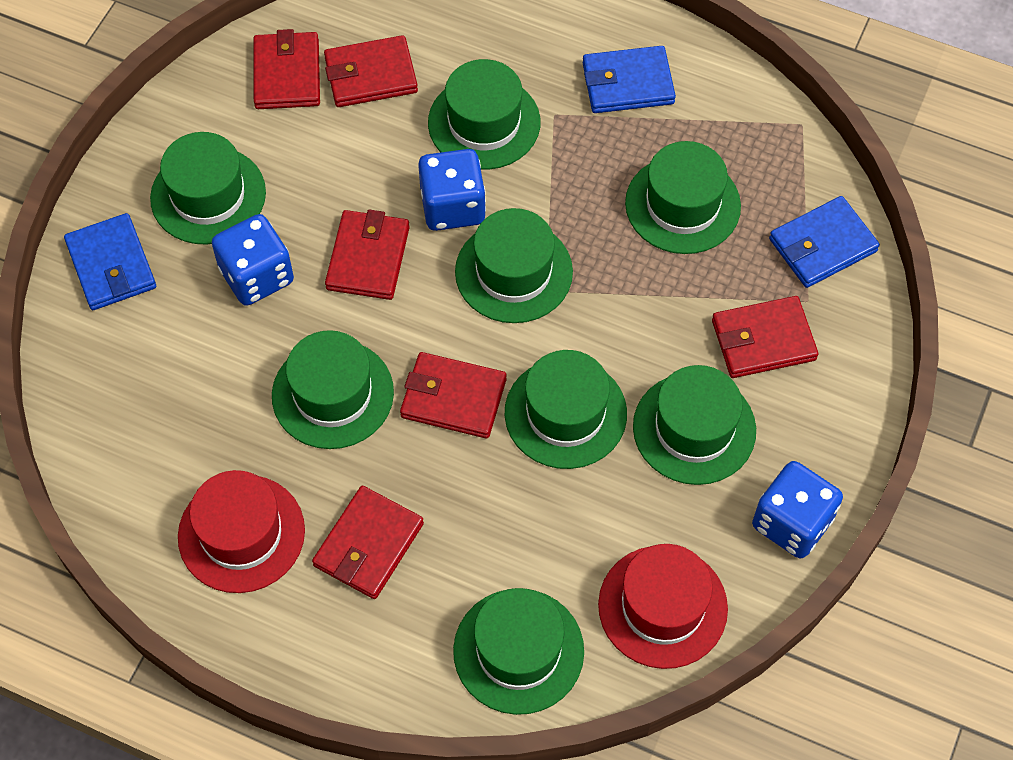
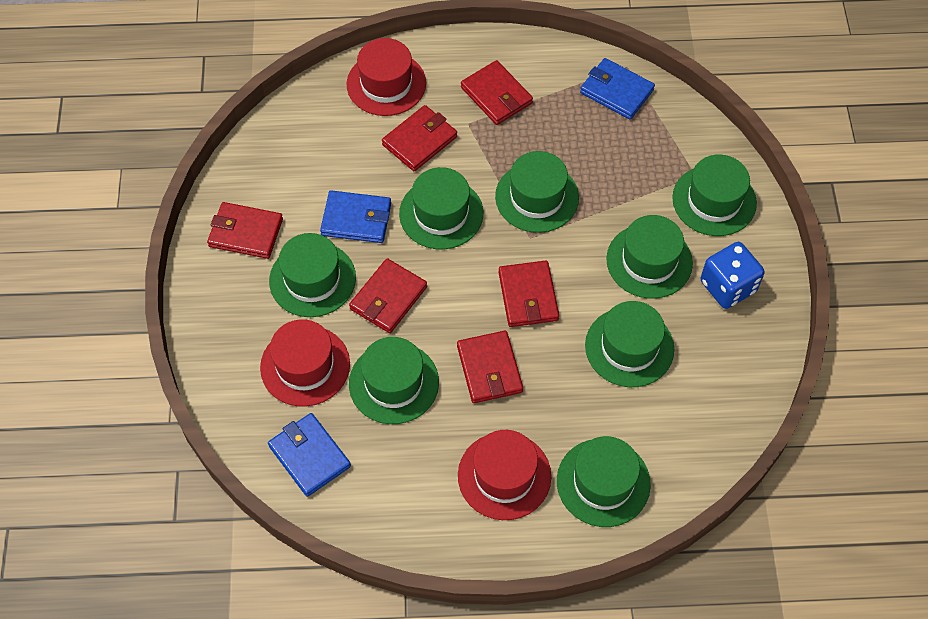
blue dice: 3 -> 1
red hat: 2 -> 3

